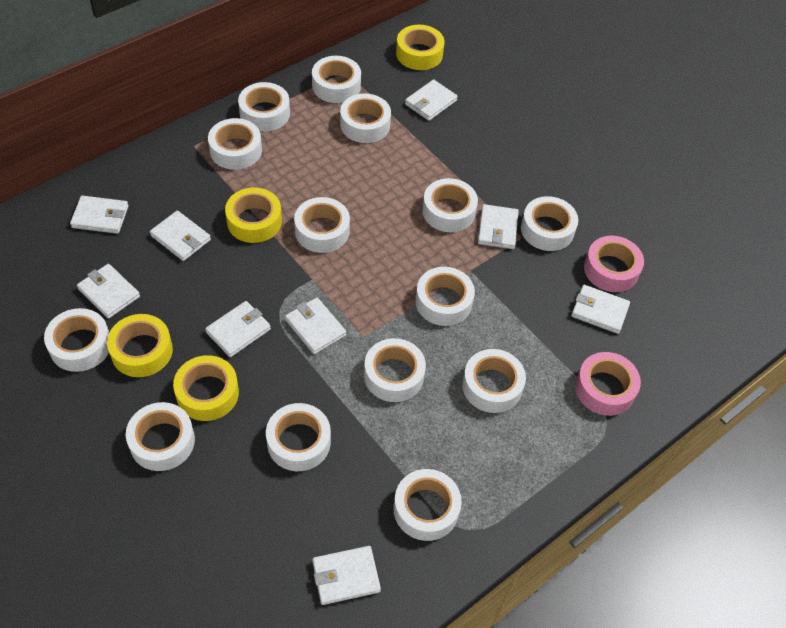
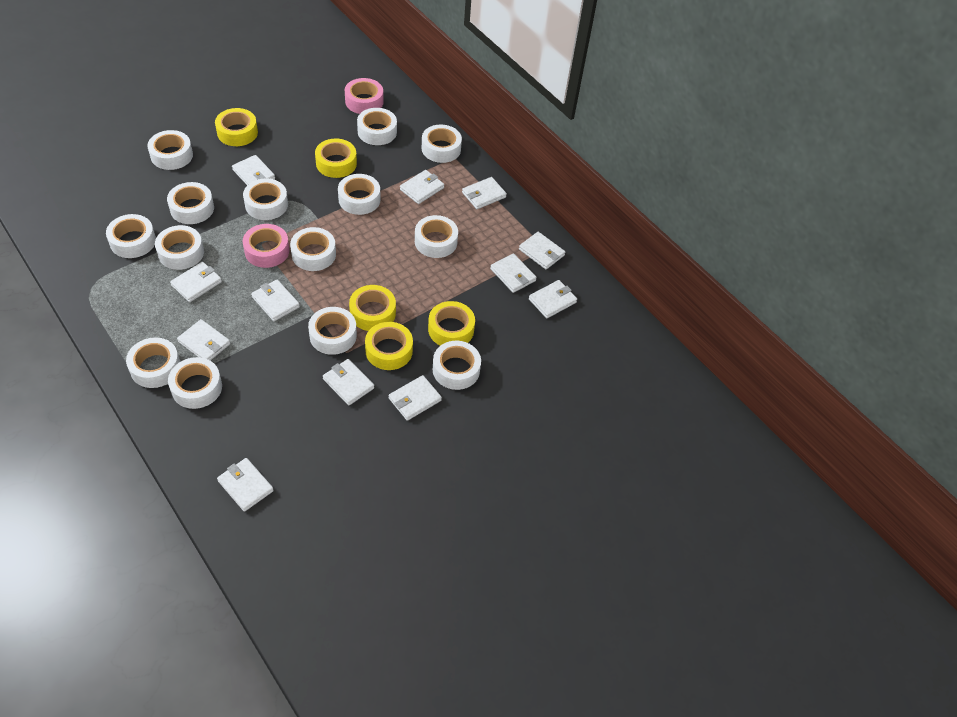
white wallet: 9 -> 12
yellow tape: 4 -> 5

